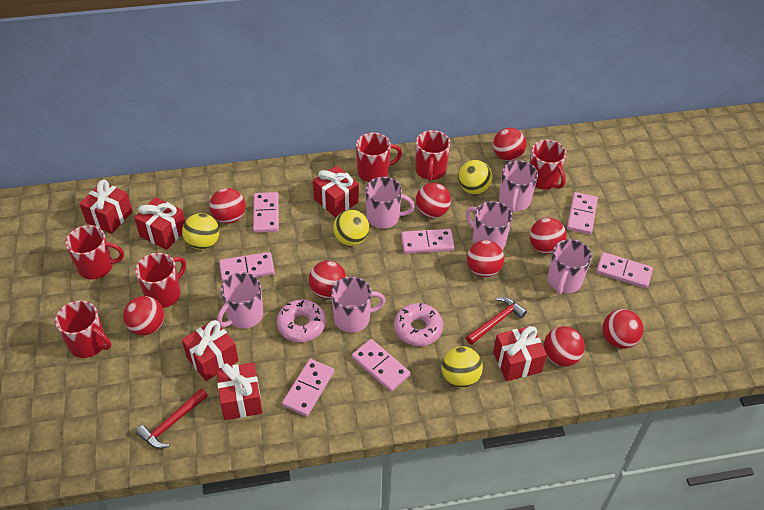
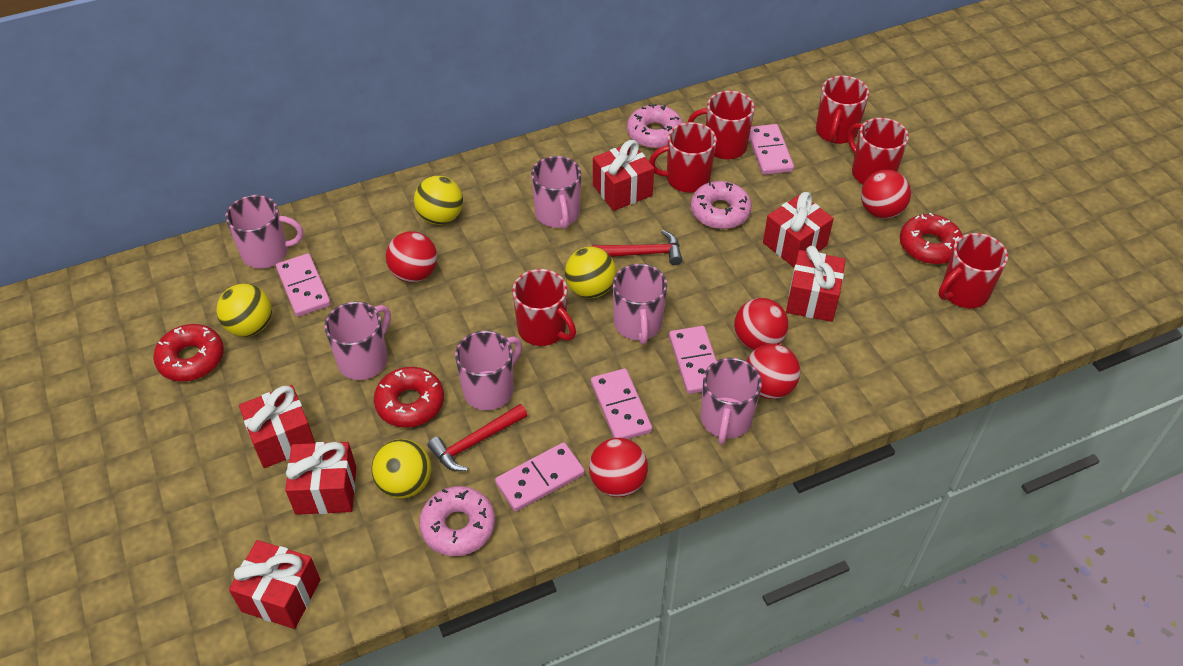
pink domino: 7 -> 5
pink donut: 2 -> 3
red ball: 9 -> 5
red donut: 0 -> 3

